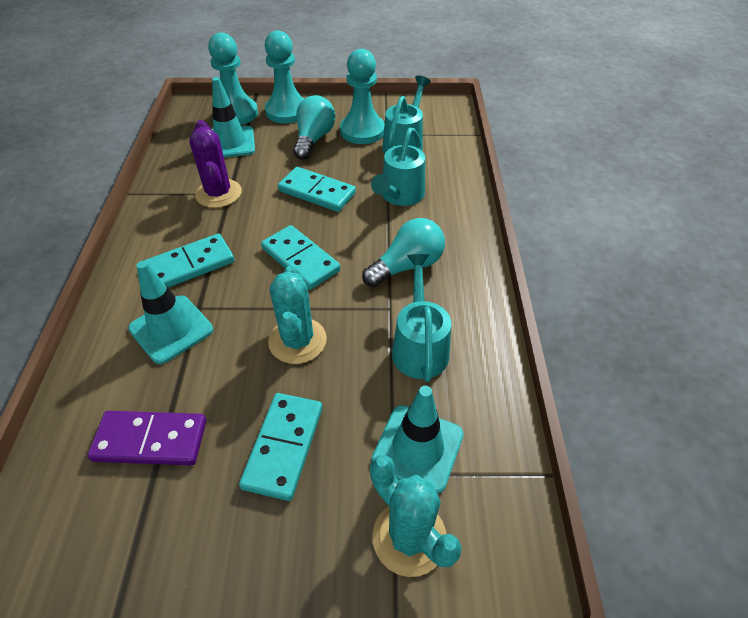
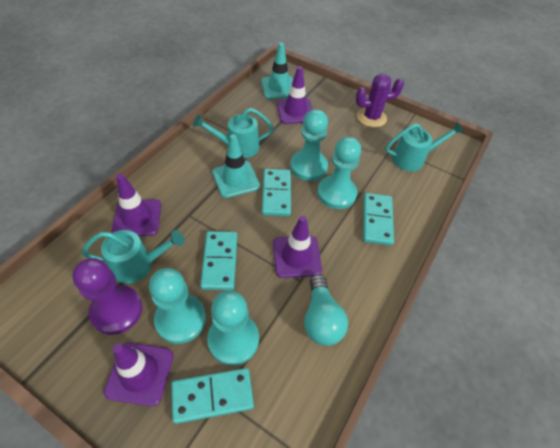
purple domino: 1 -> 0
purple pawn: 0 -> 1
purple traffic cone: 0 -> 4
turquoise cactus: 2 -> 0
turquoise light bulb: 2 -> 1
turquoise pawn: 3 -> 4
turquoise traffic cone: 3 -> 2

